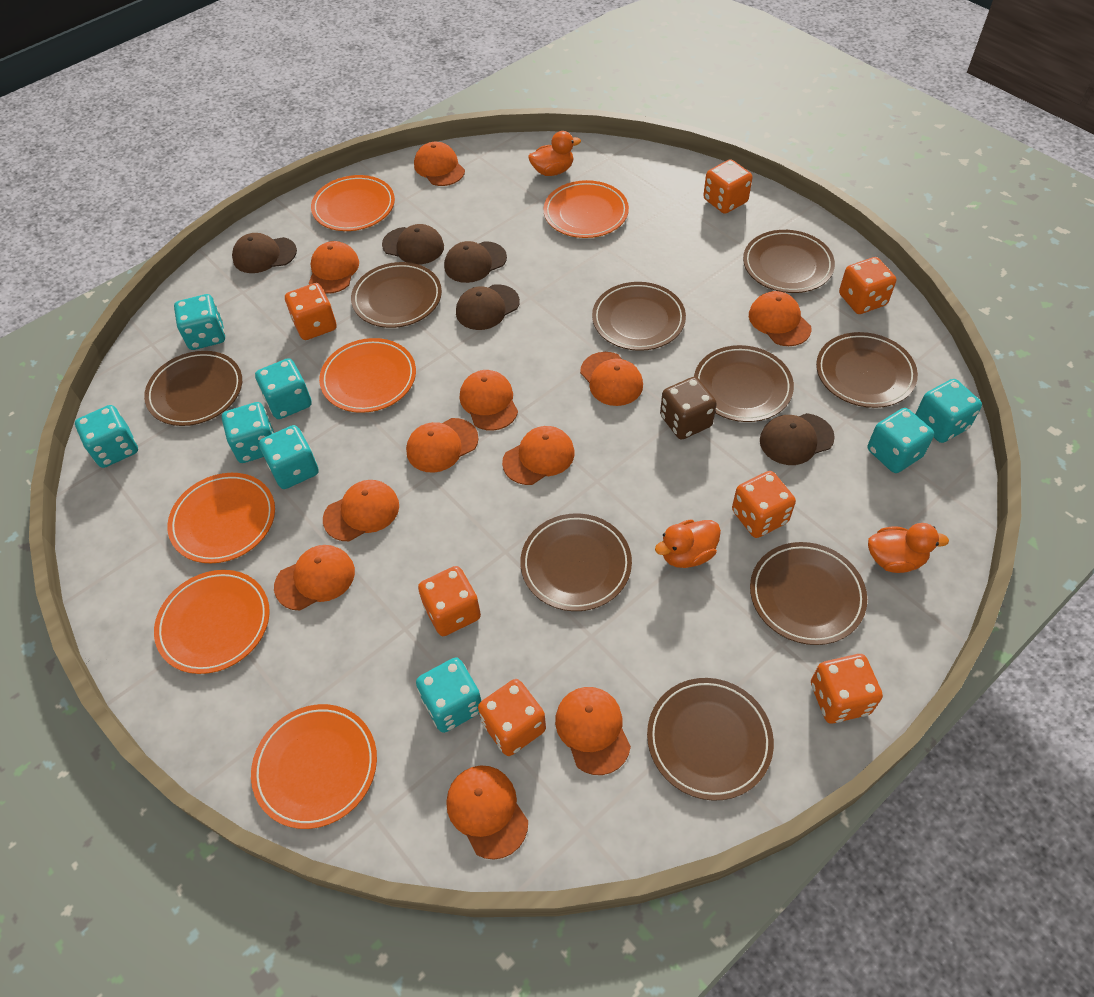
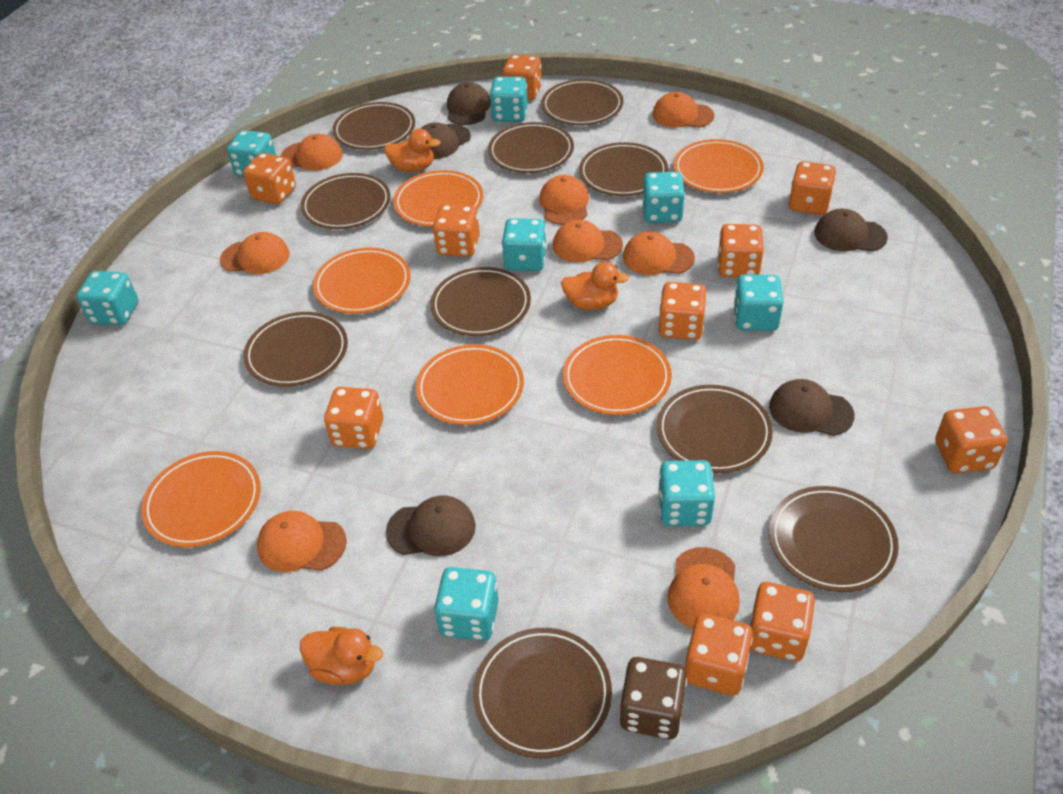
brown plate: 9 -> 10
orange cap: 11 -> 8
orange dice: 7 -> 10

